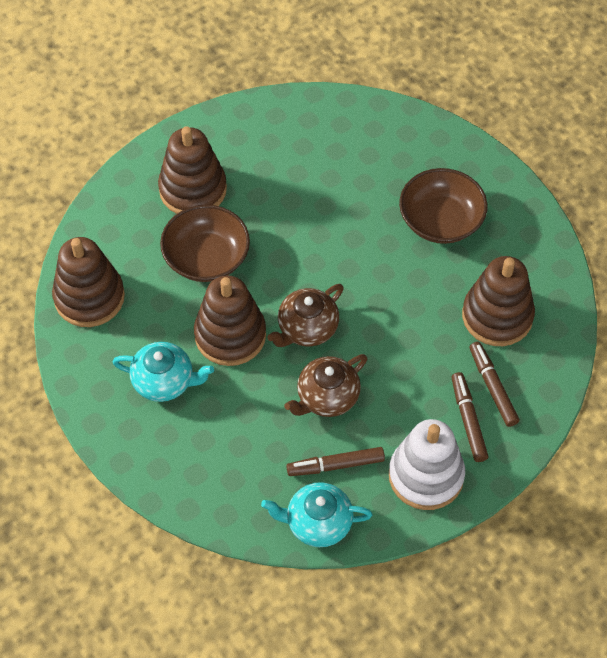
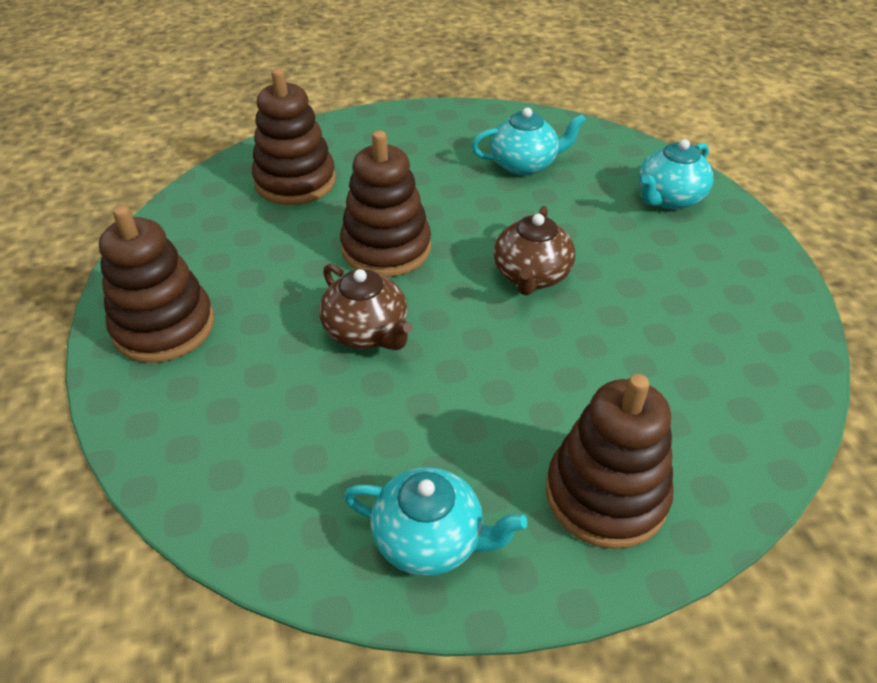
brown bowl: 2 -> 0
brown marker: 3 -> 0
turquoise teapot: 2 -> 3
white stacking toy: 1 -> 0

